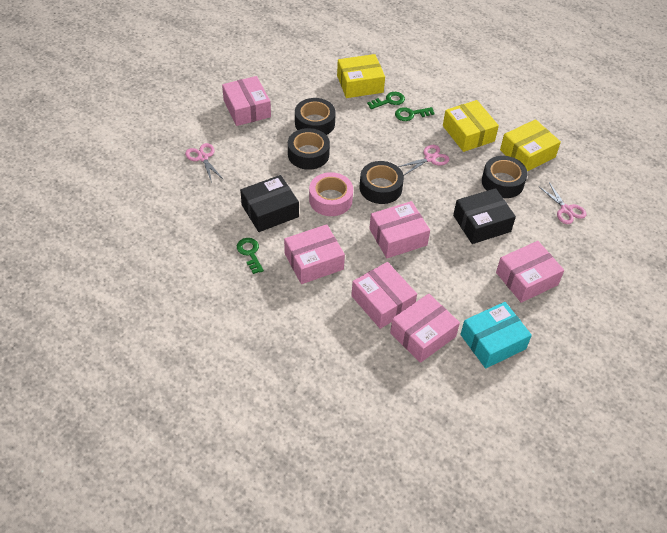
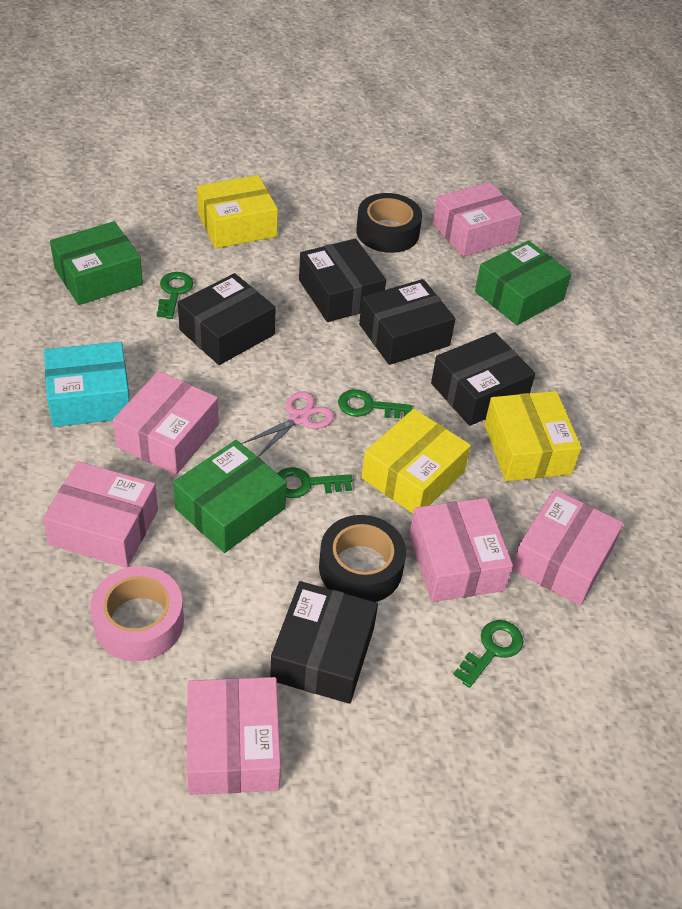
black box: 2 -> 5
black tape: 4 -> 2
green box: 0 -> 3
green key: 3 -> 4
pink scissors: 3 -> 1

